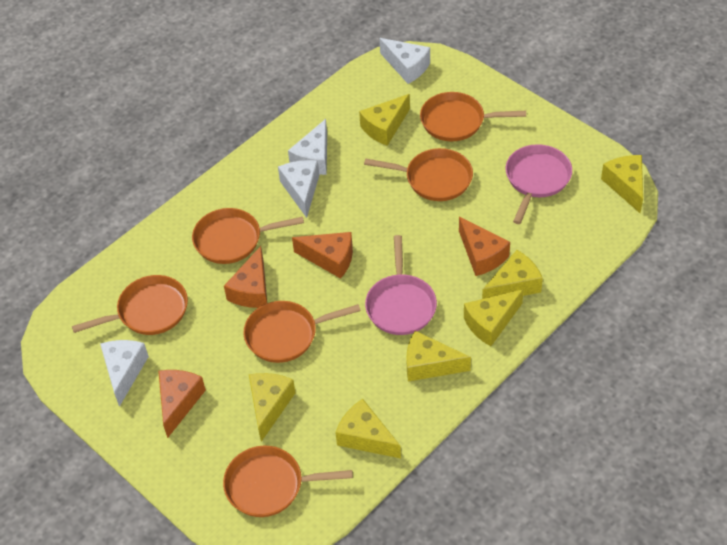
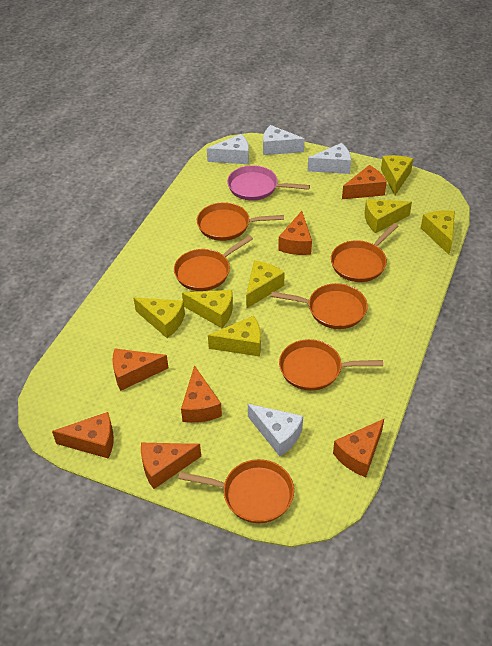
orange cheese: 4 -> 7
pink pan: 2 -> 1

